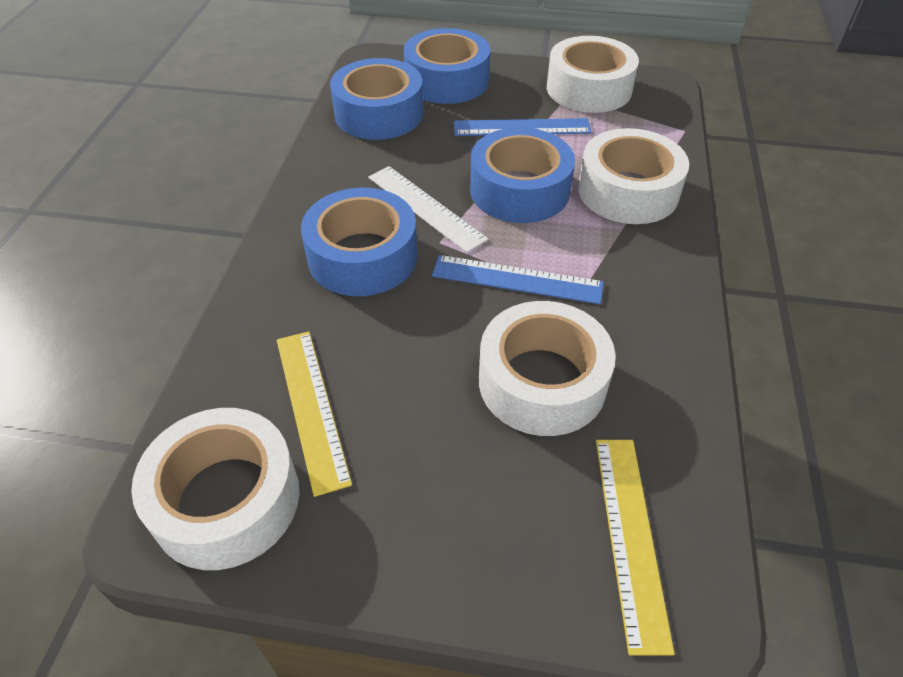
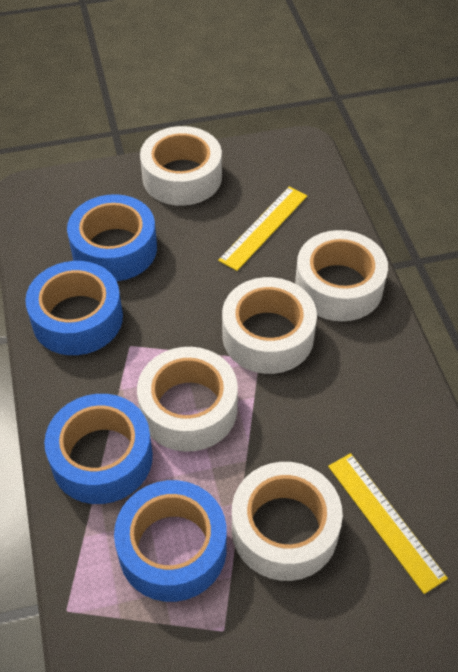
blue ruler: 2 -> 0
white ruler: 1 -> 0
white tape: 4 -> 5

